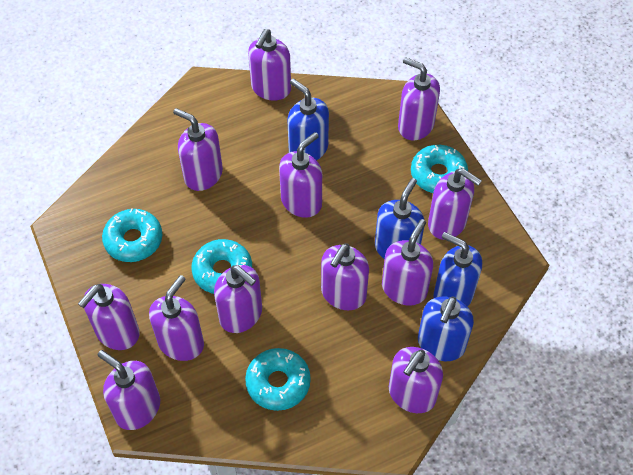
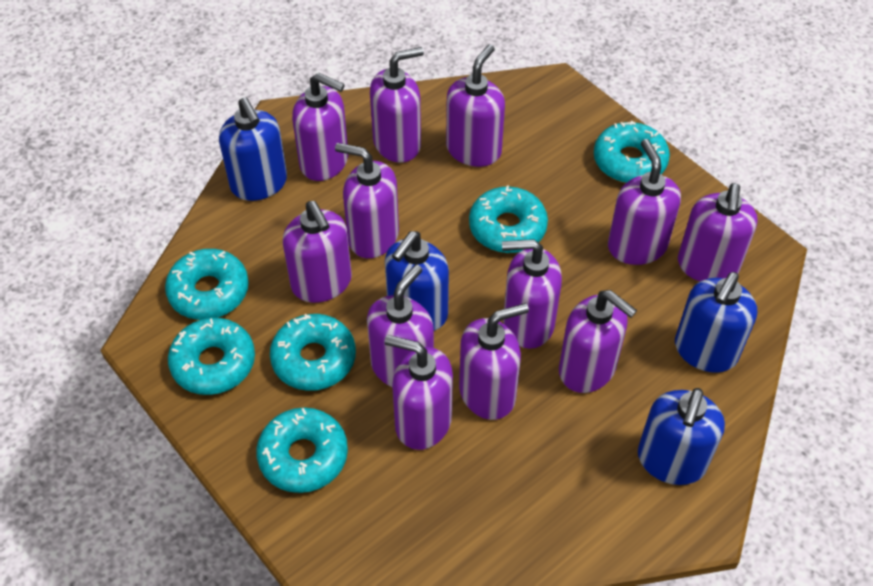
turquoise donut: 4 -> 6

